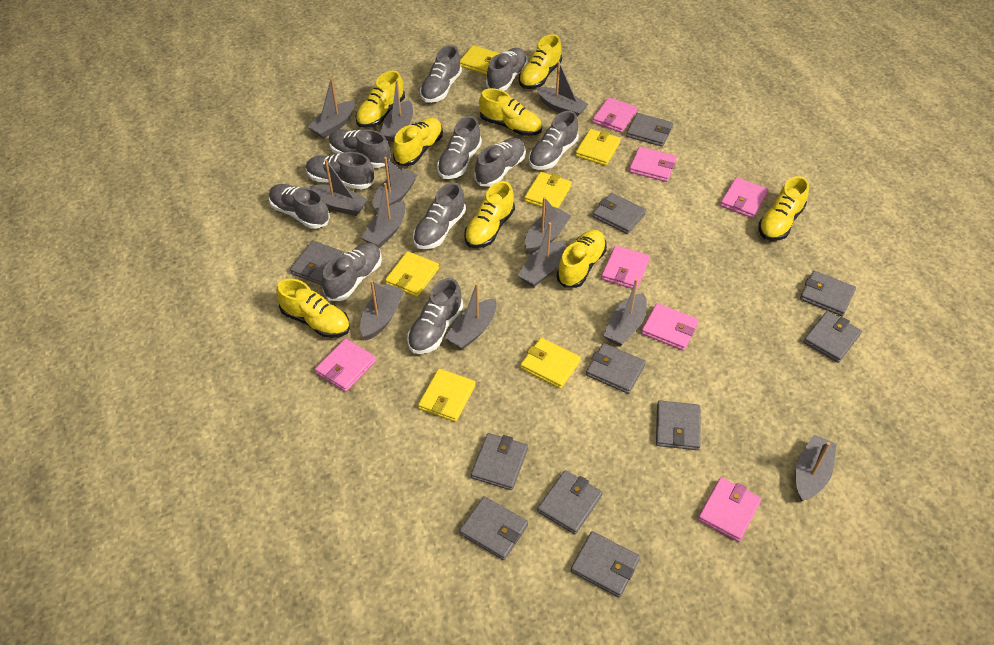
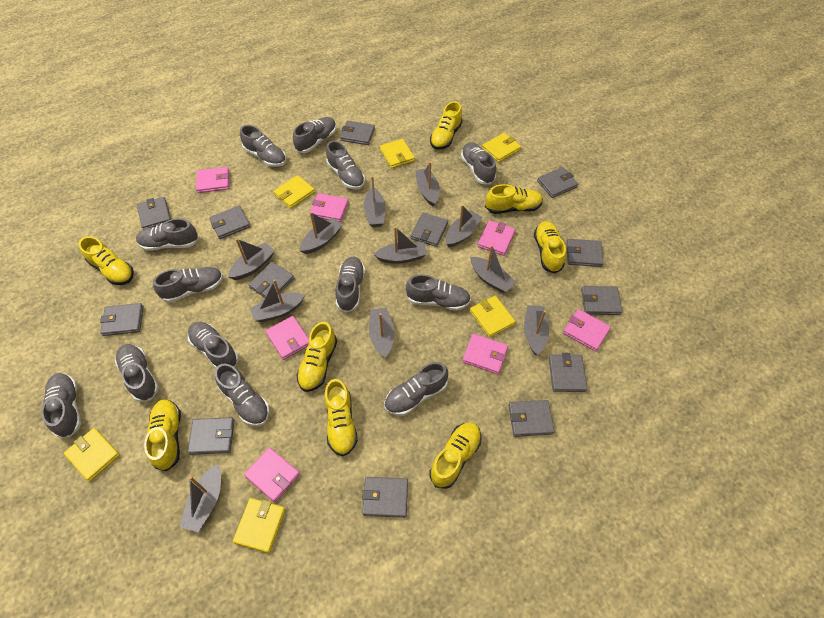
grey boat: 12 -> 11
grey shoe: 11 -> 13
grey wallet: 11 -> 13

